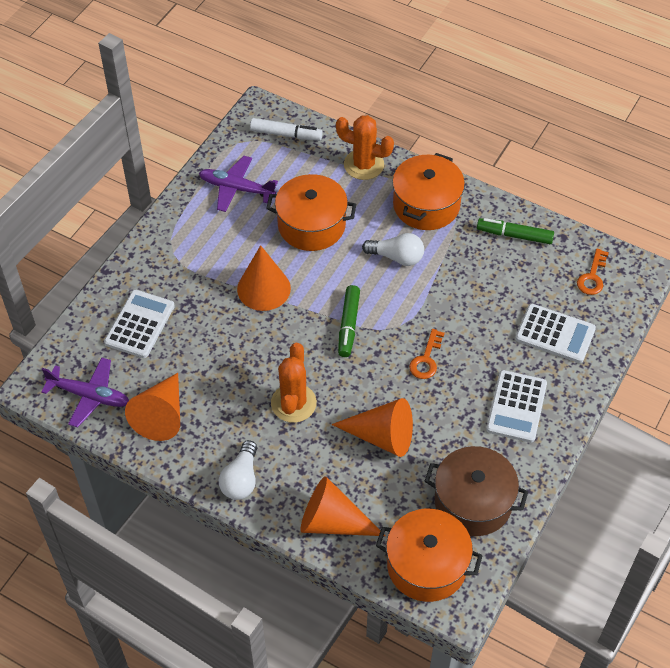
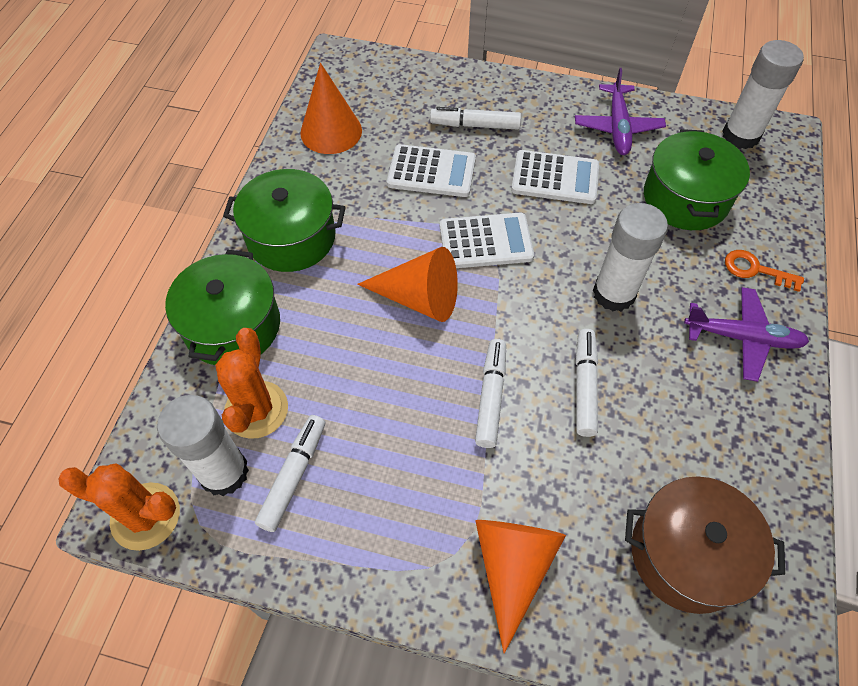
green marker: 2 -> 0
green pot: 0 -> 3
orange cone: 4 -> 3
orange key: 2 -> 1
orange pot: 3 -> 0
white glue stick: 0 -> 3
white light bulb: 2 -> 0
white marker: 1 -> 4

